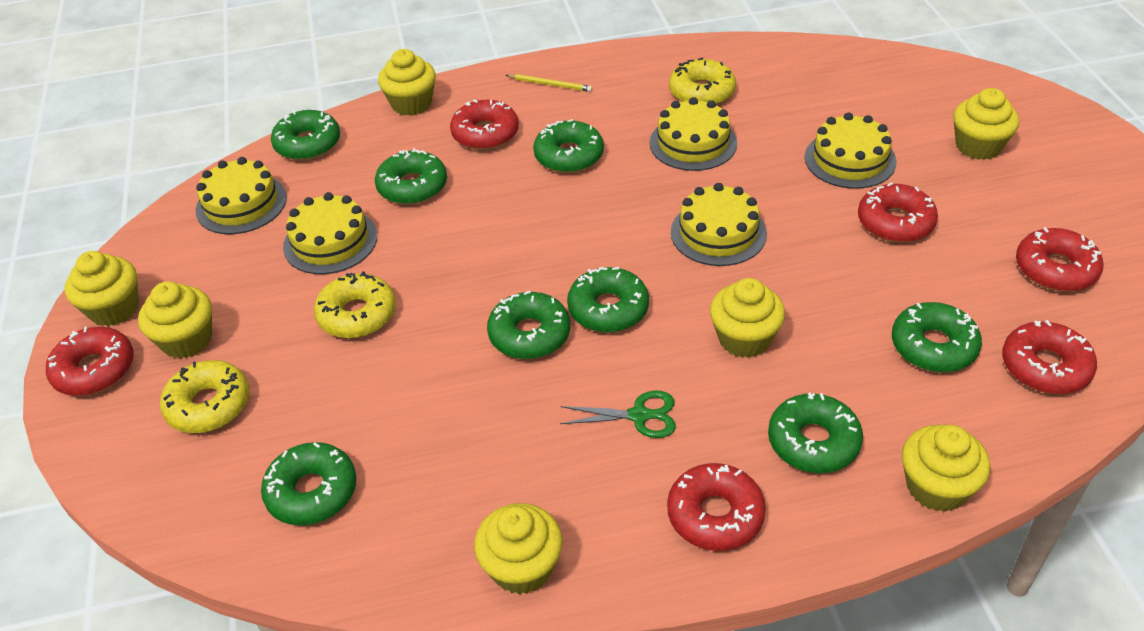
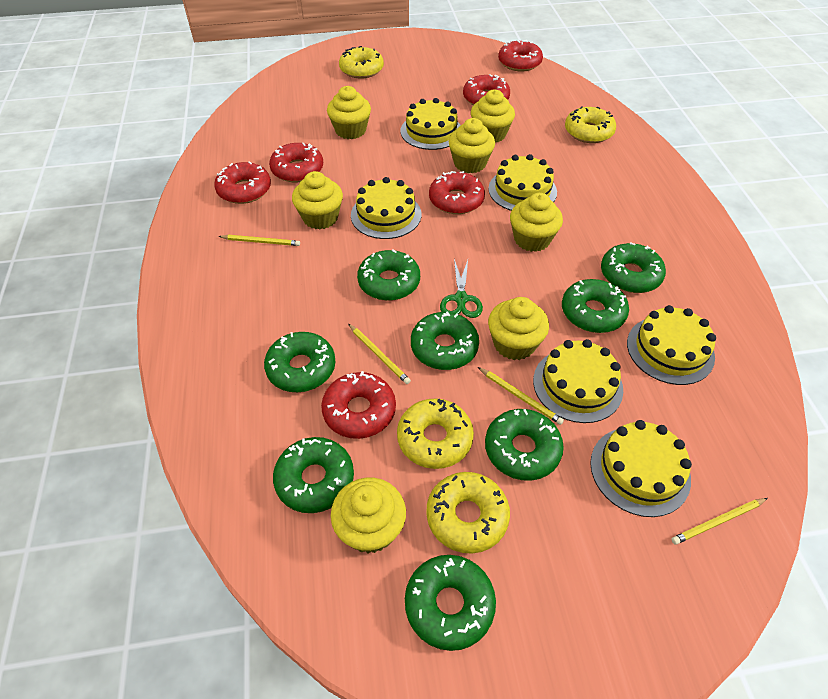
yellow cake: 5 -> 6
yellow donut: 3 -> 4
yellow pencil: 1 -> 4

